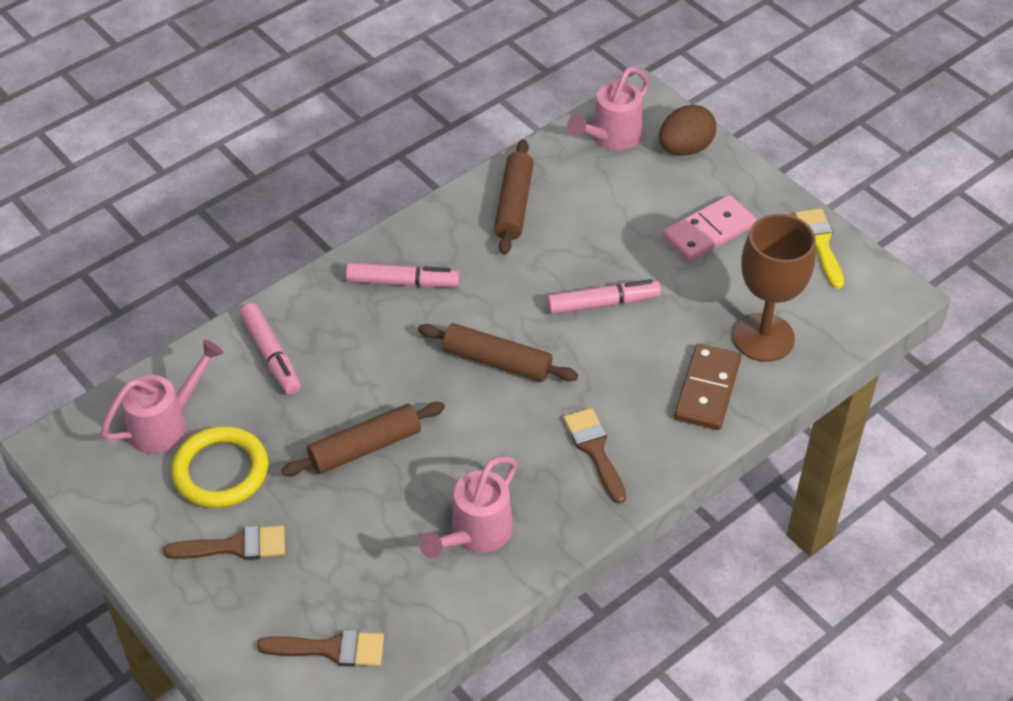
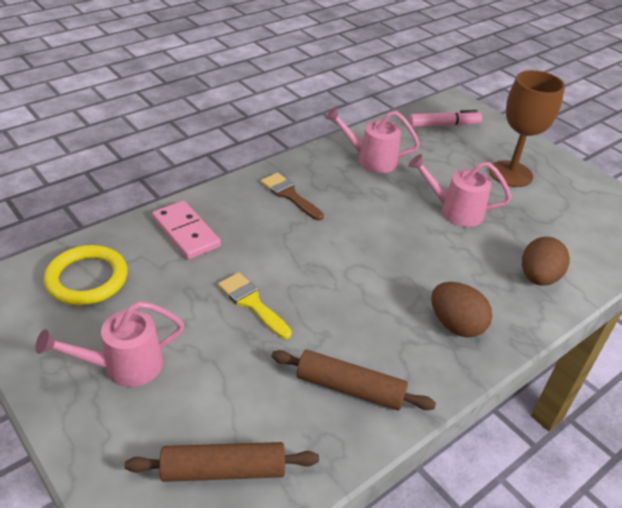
brown brush: 3 -> 1
brown domino: 1 -> 0
brown egg: 1 -> 2
brown rolling pin: 3 -> 2
pink marker: 3 -> 1

